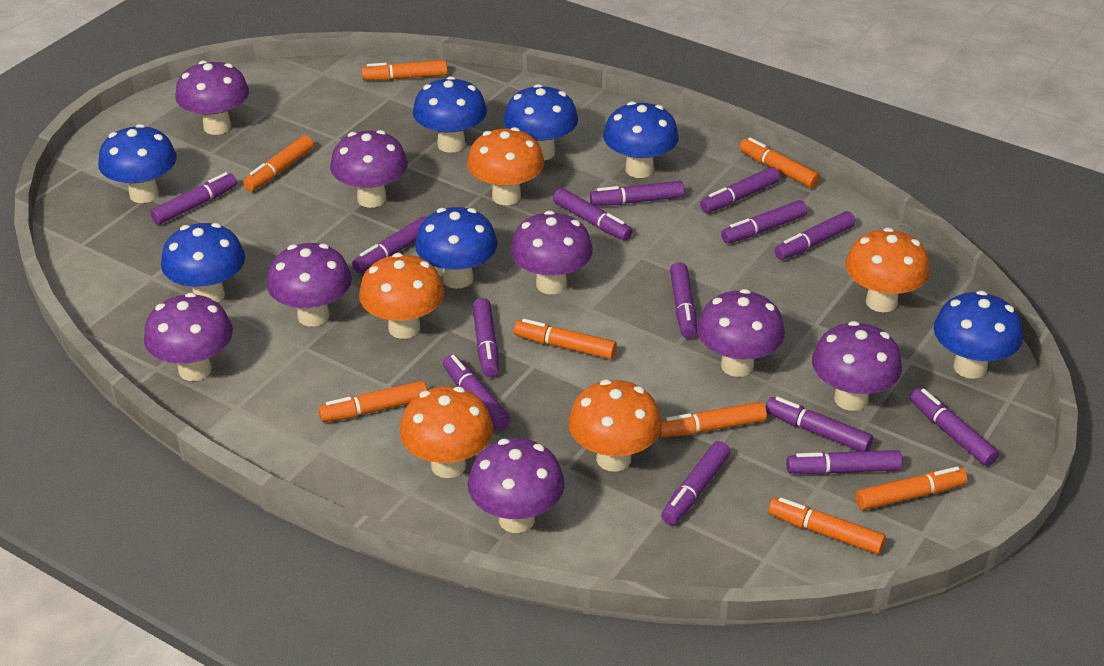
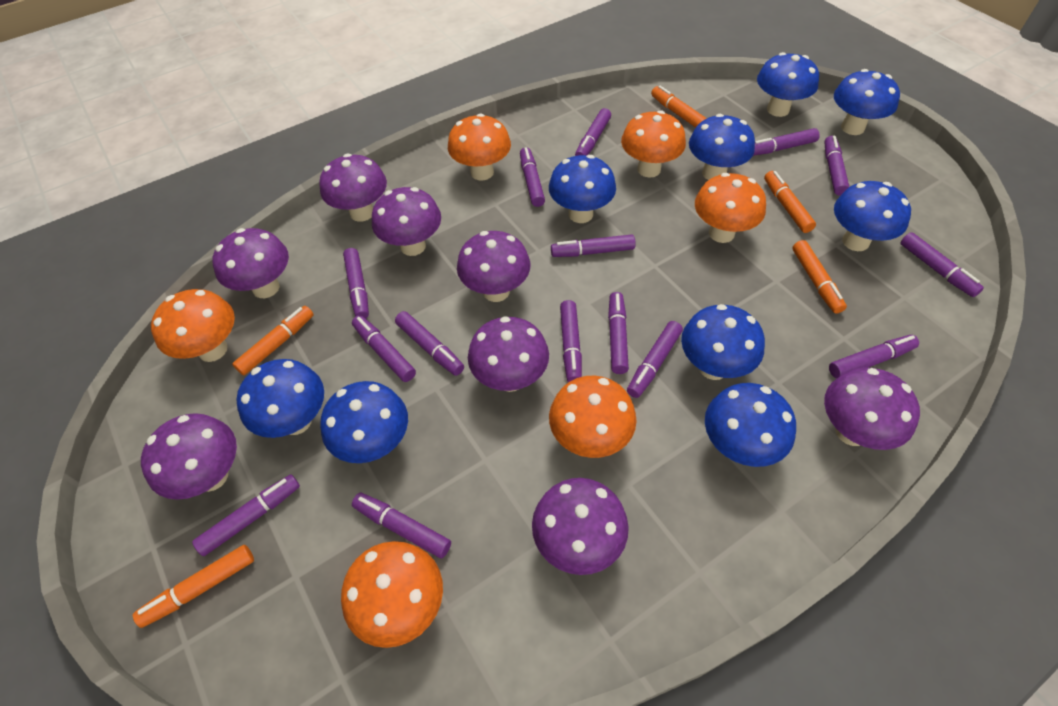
blue mushroom: 7 -> 9
orange marker: 8 -> 5
orange mushroom: 5 -> 6
purple marker: 14 -> 15

